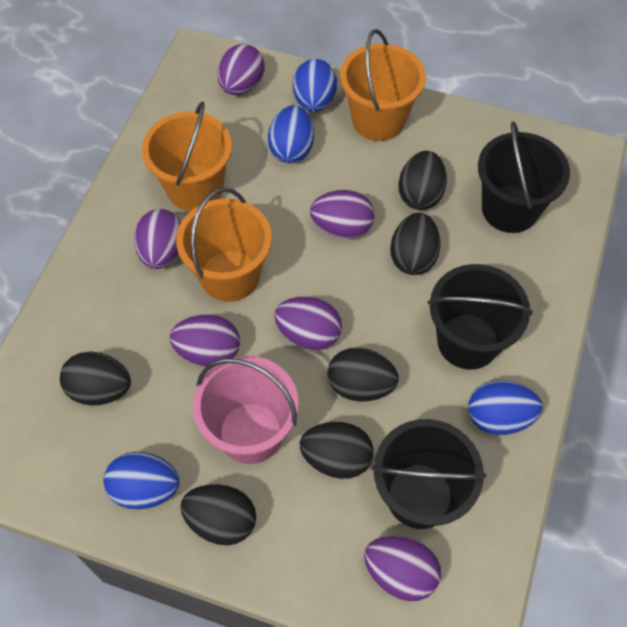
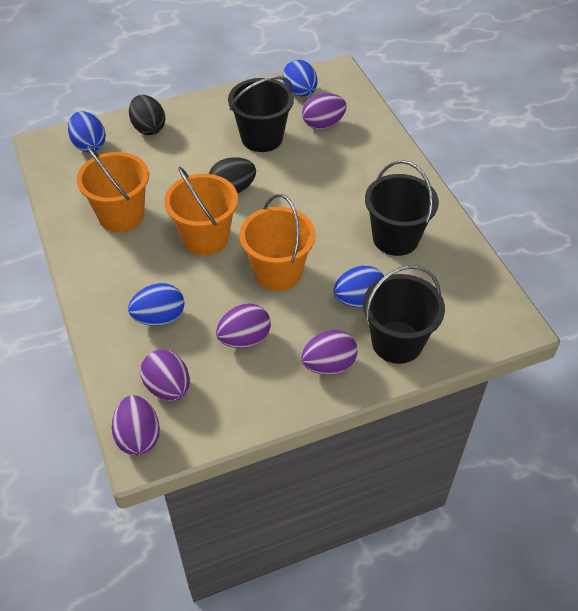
black egg: 6 -> 2
pink bucket: 1 -> 0
purple egg: 6 -> 5

